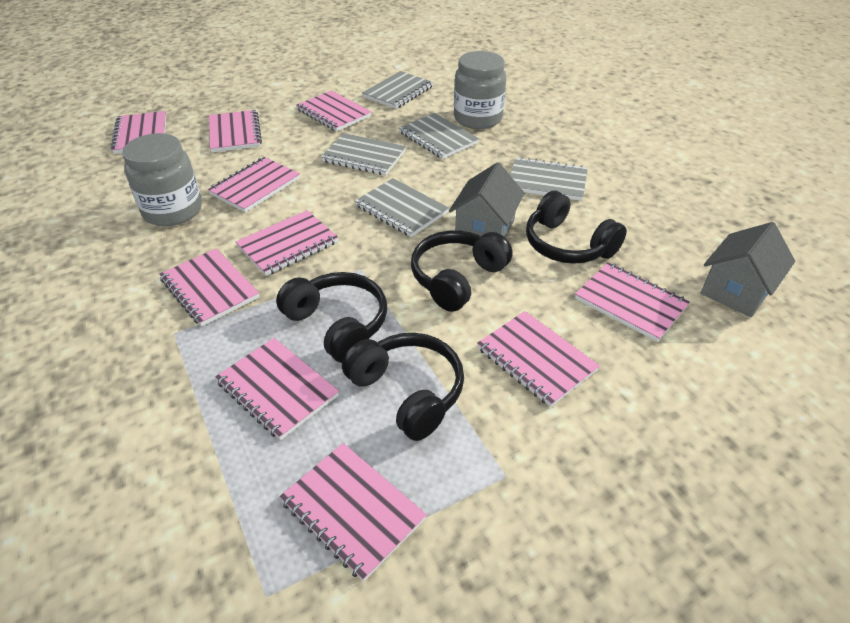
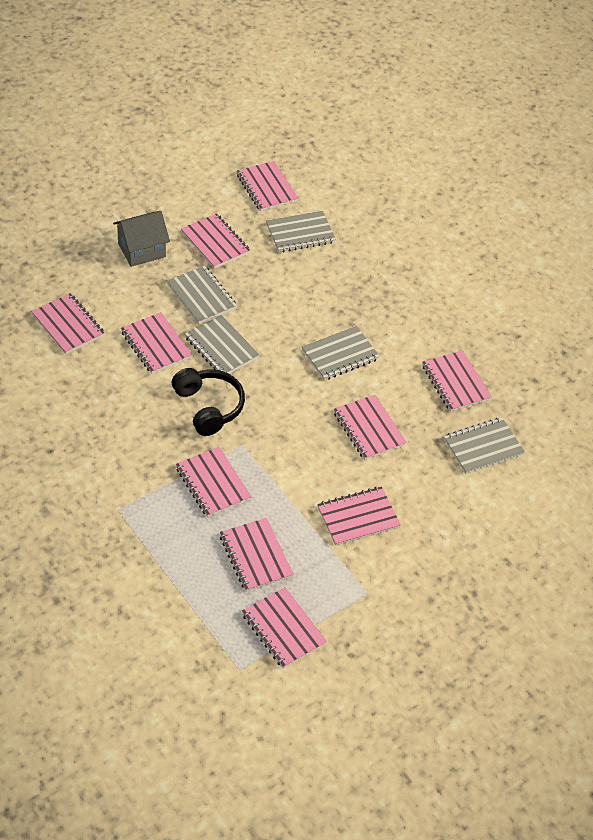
black headphones: 4 -> 1
grey house: 2 -> 1
grey jar: 2 -> 0

